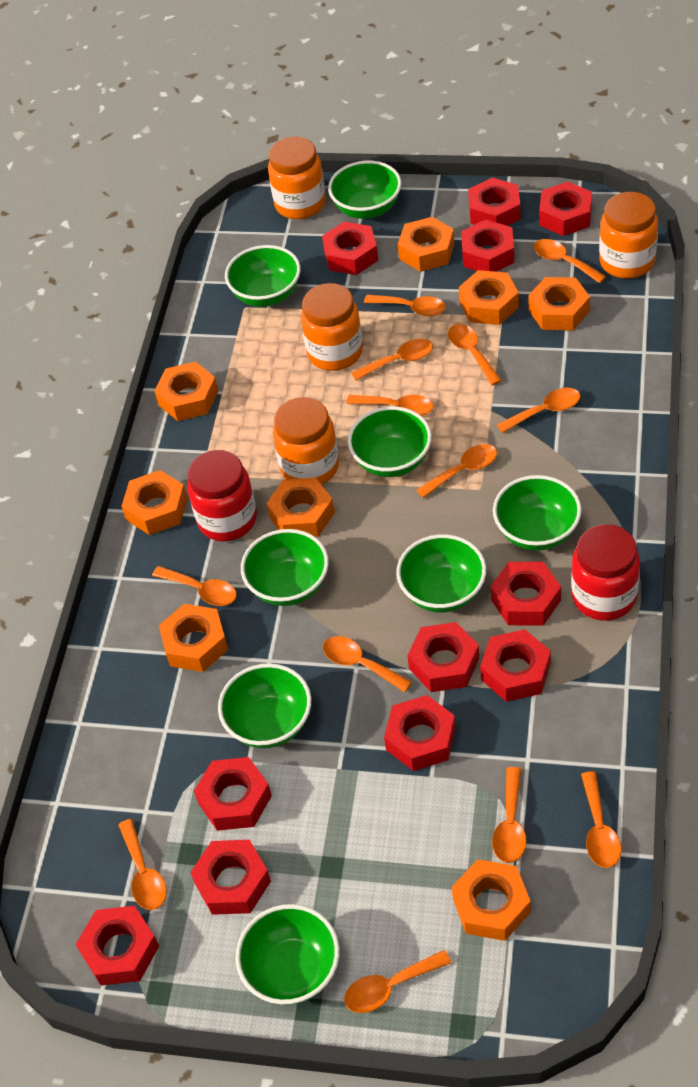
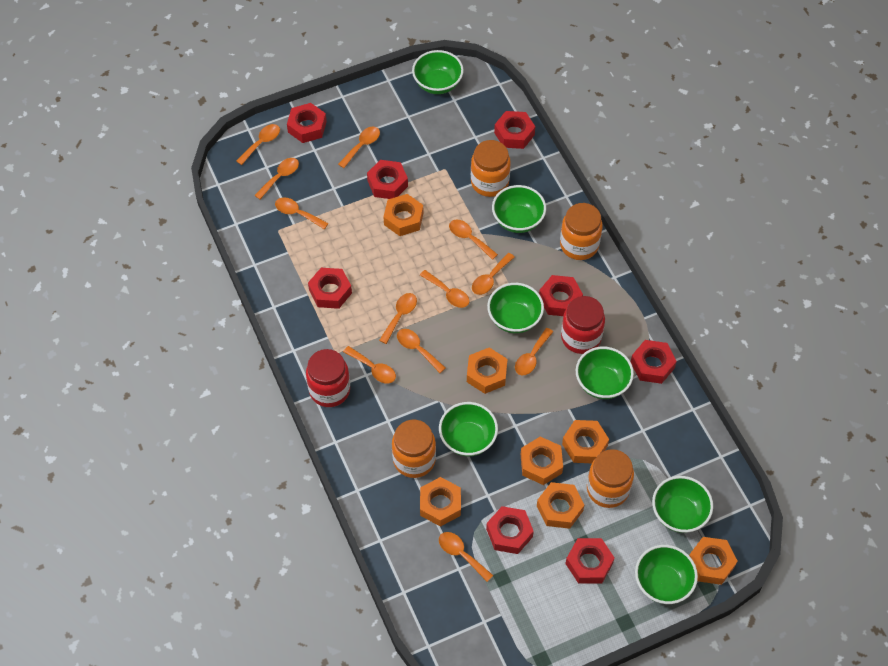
green bowl: 8 -> 7
orange nut: 8 -> 7
orange spoon: 13 -> 12
red nut: 11 -> 8

